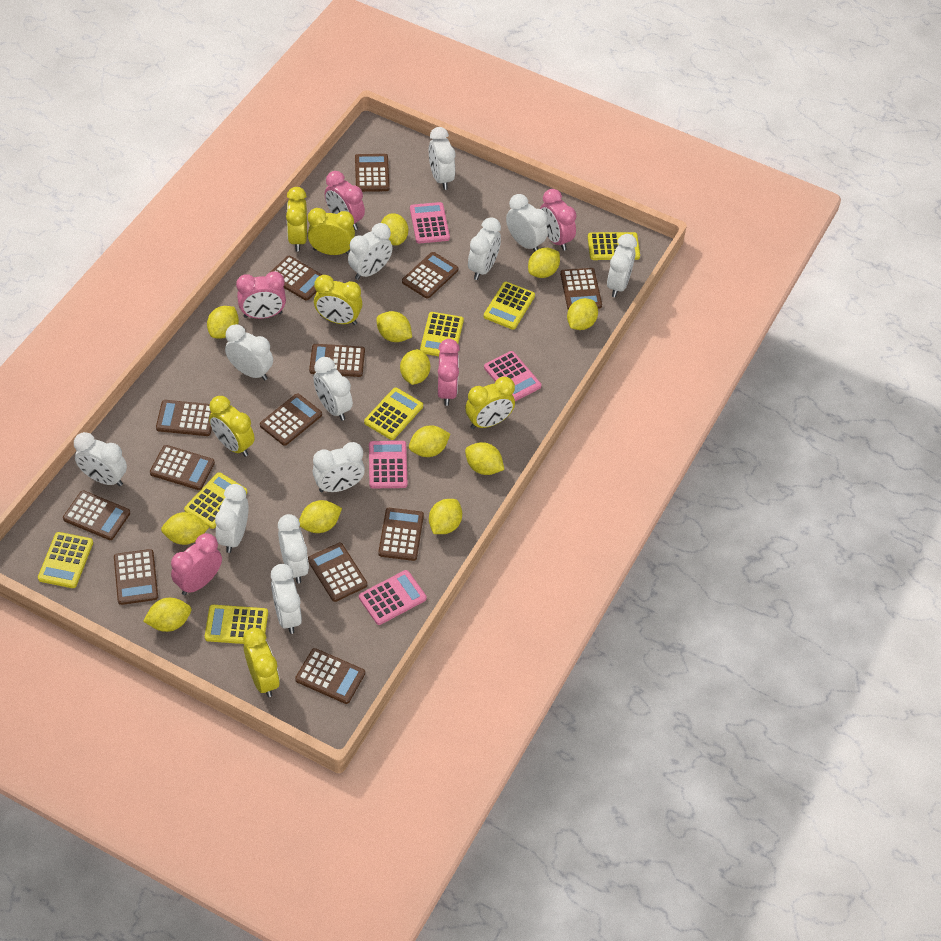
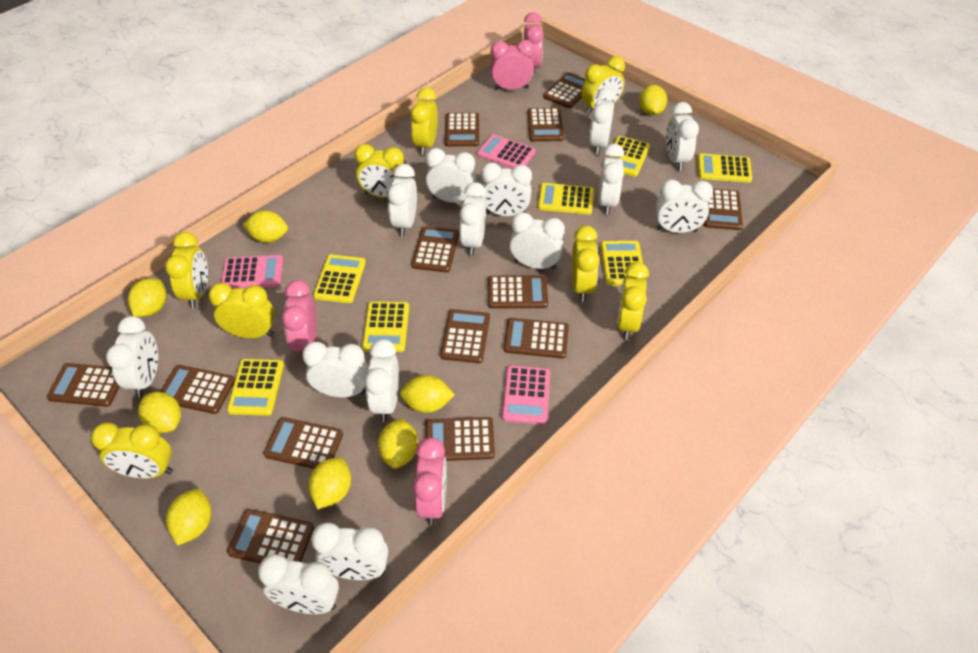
pink calculator: 4 -> 3
pink clock: 5 -> 4
white clock: 12 -> 14
yellow clock: 6 -> 8
yellow lemon: 12 -> 8

